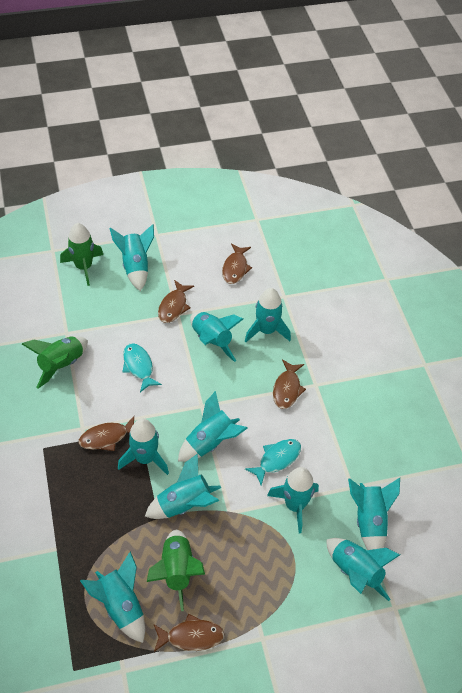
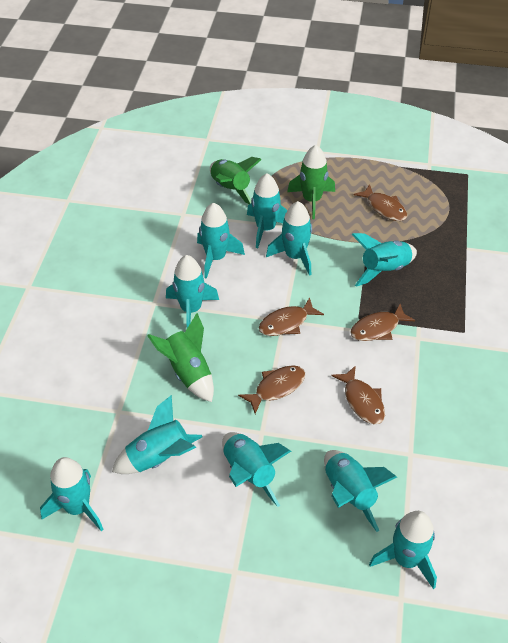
turquoise fish: 2 -> 0

